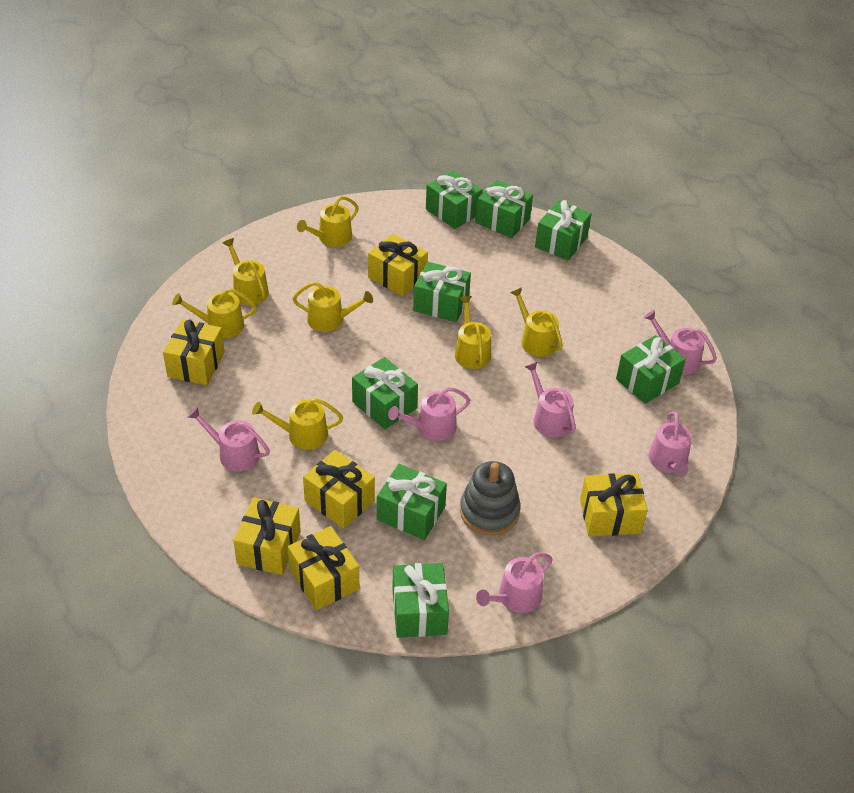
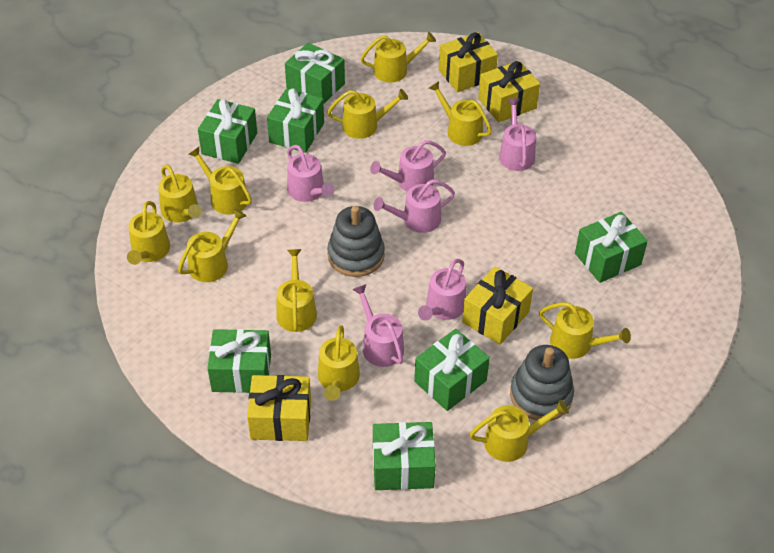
green gift: 8 -> 7
grey stacking toy: 1 -> 2
yellow gift: 6 -> 4
yellow watering can: 7 -> 11

